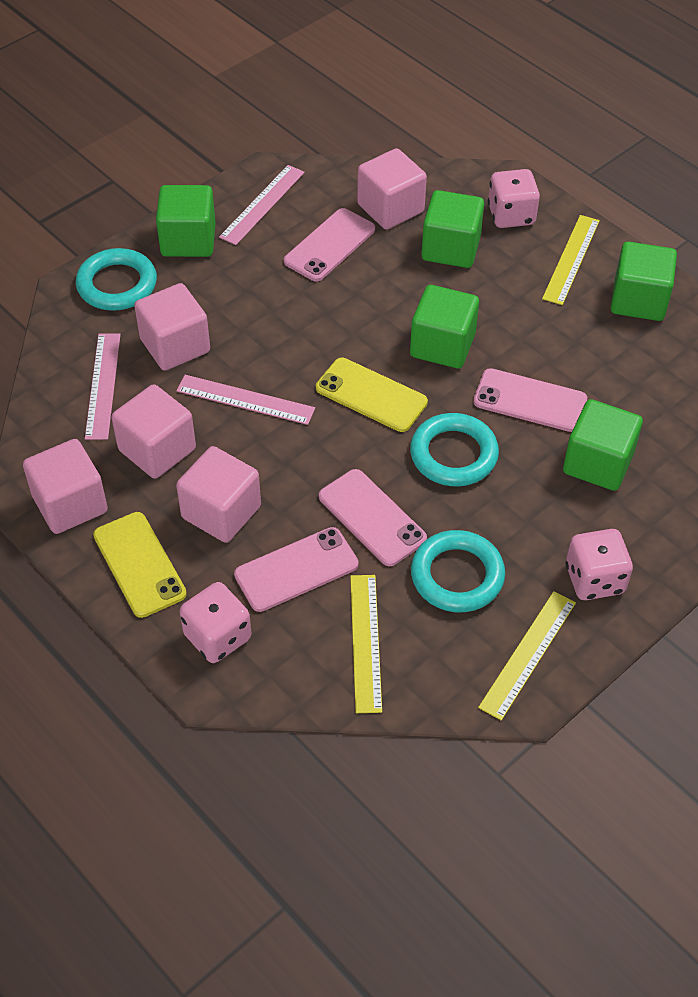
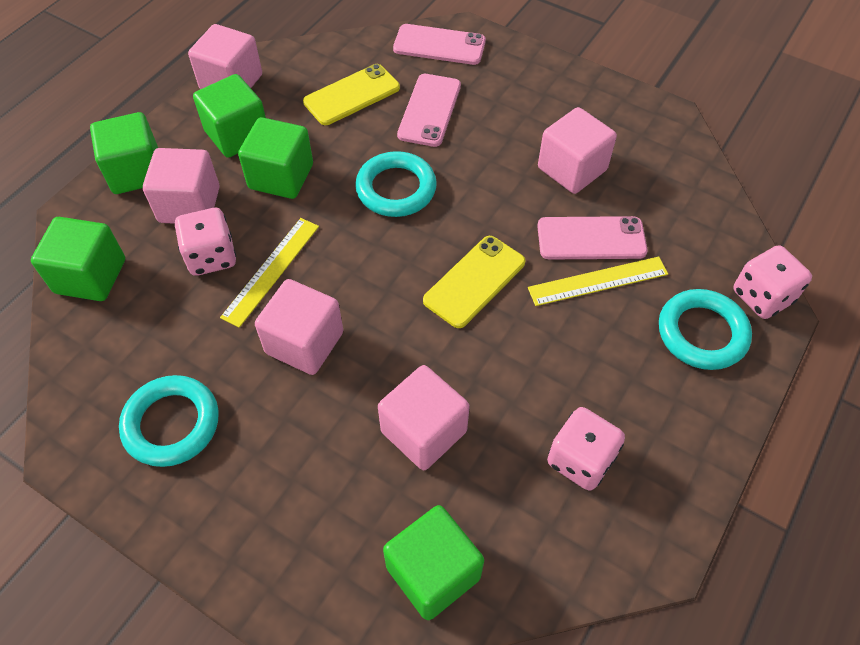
pink phone: 4 -> 3
pink ruler: 3 -> 0
yellow ruler: 3 -> 2

